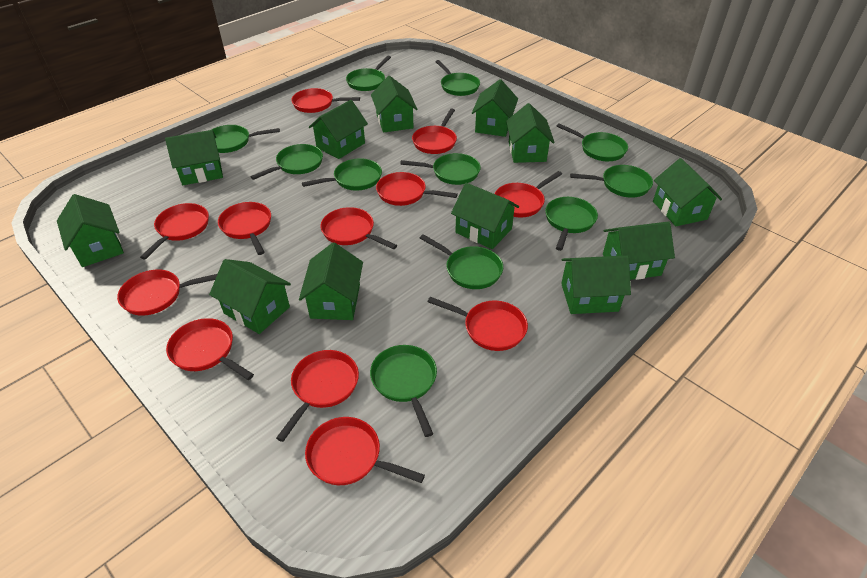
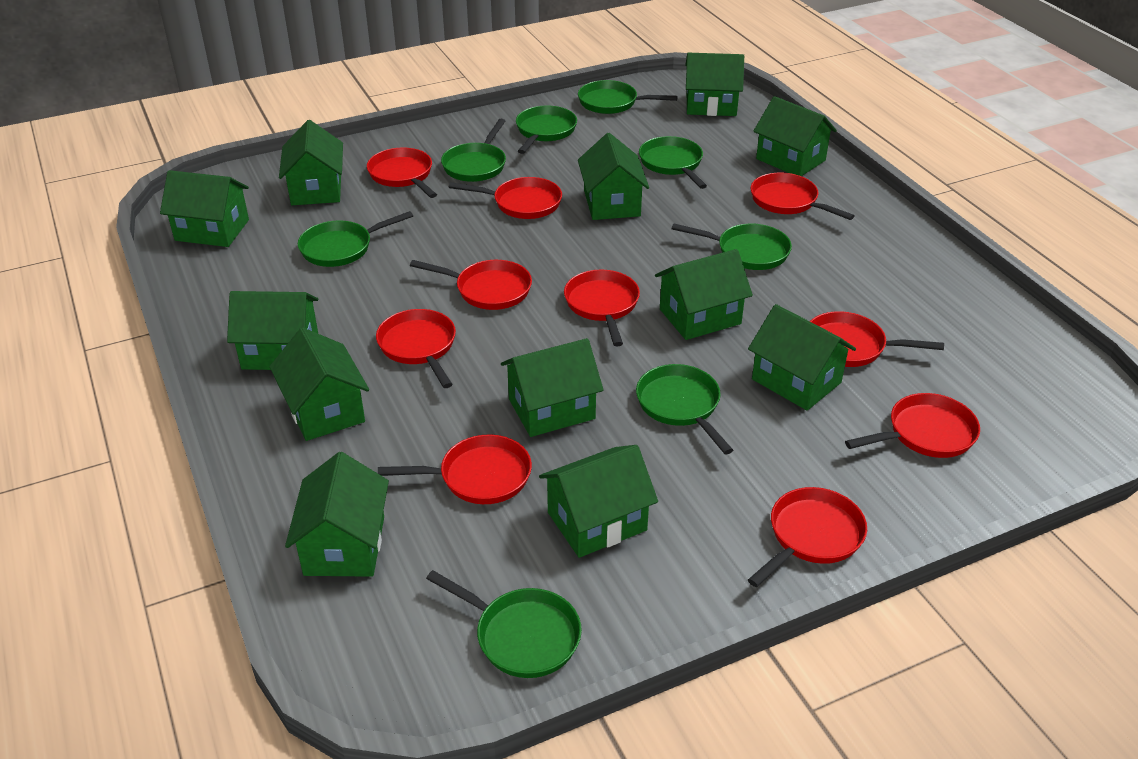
green pan: 11 -> 8
red pan: 12 -> 10

